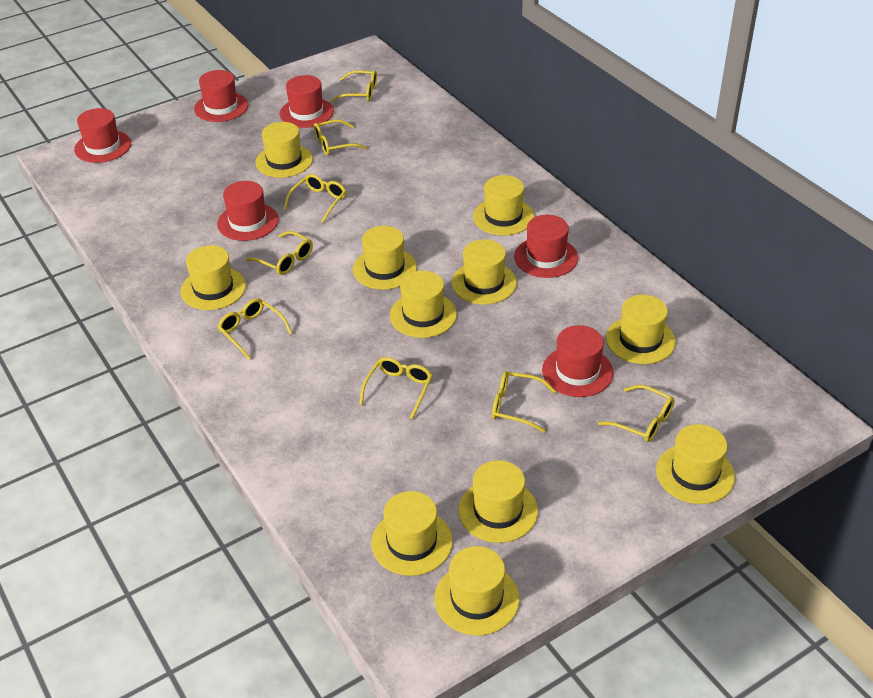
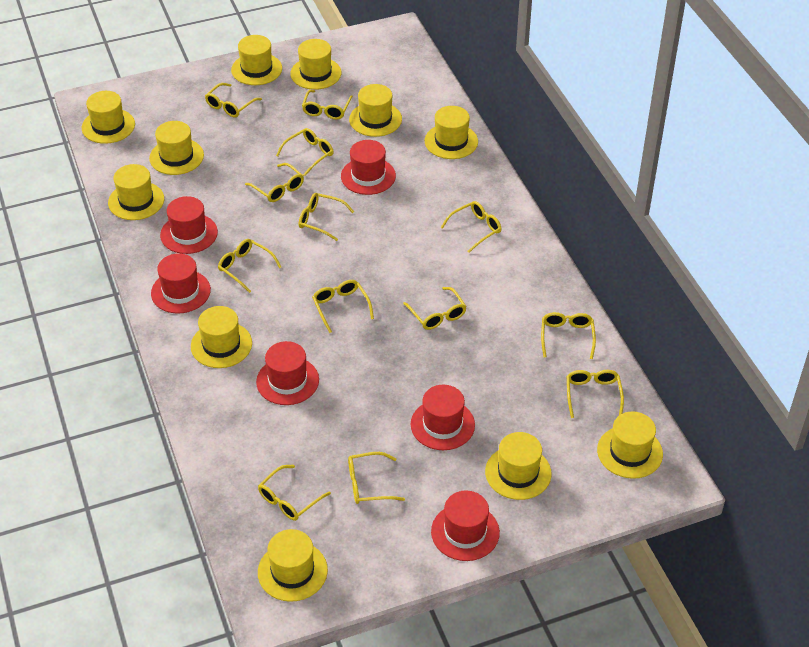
yellow glasses: 8 -> 13

